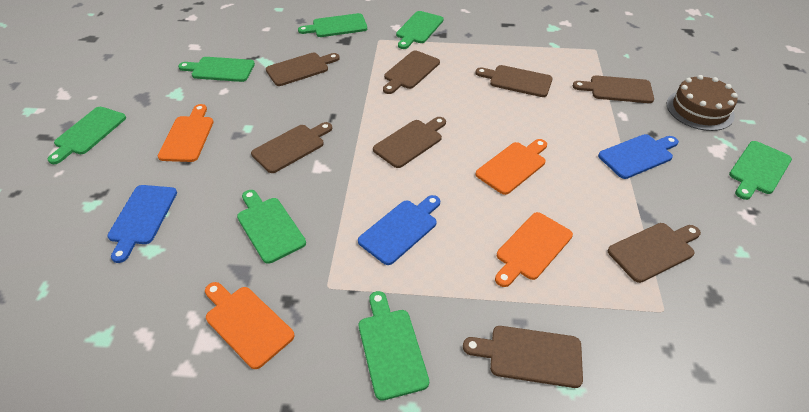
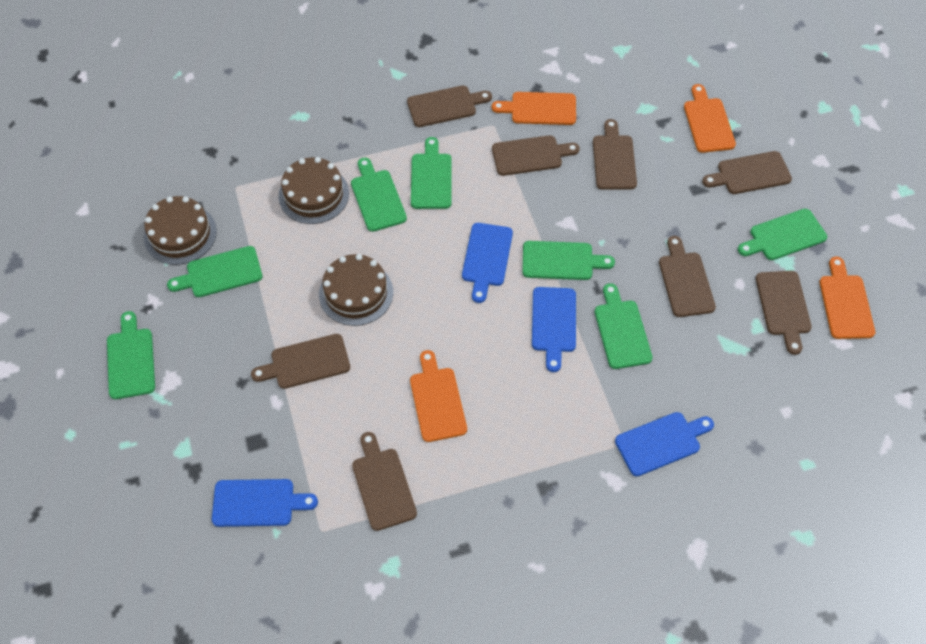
blue cutting board: 3 -> 4
brown cake: 1 -> 3

